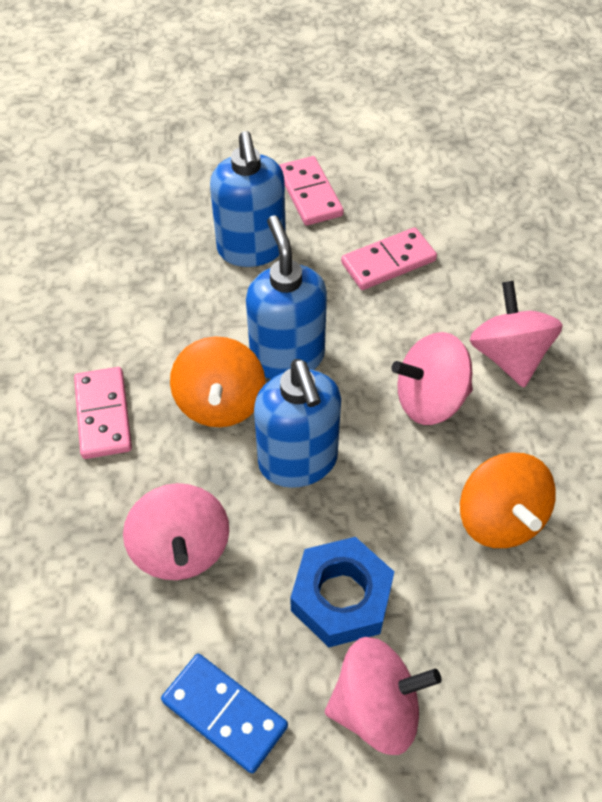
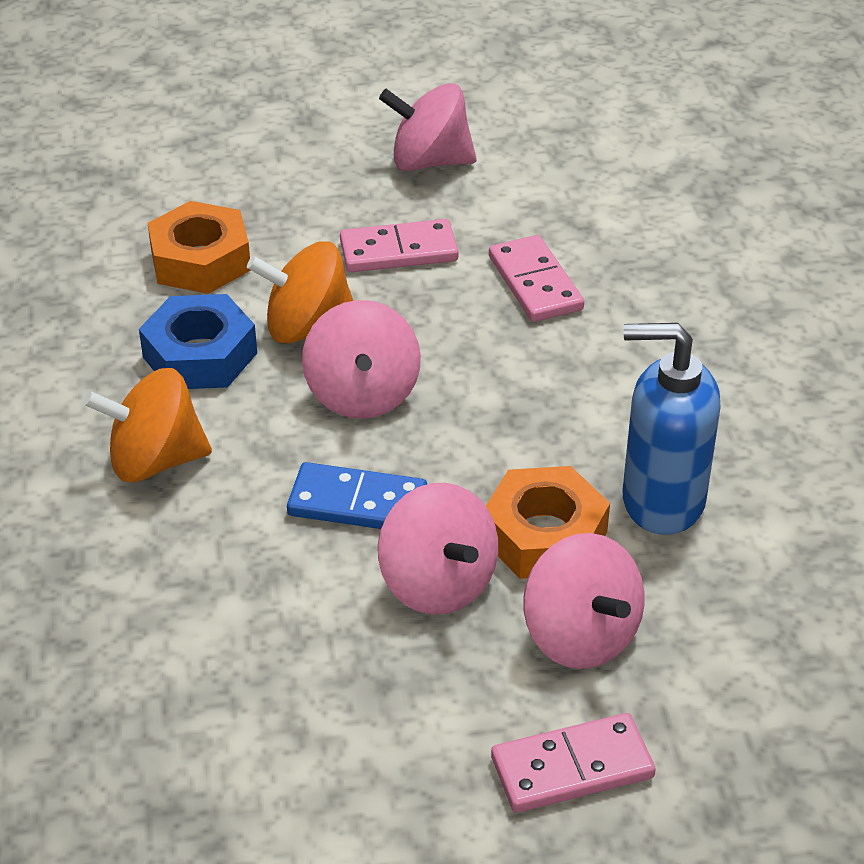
blue soap dispenser: 3 -> 1
orange nut: 0 -> 2

